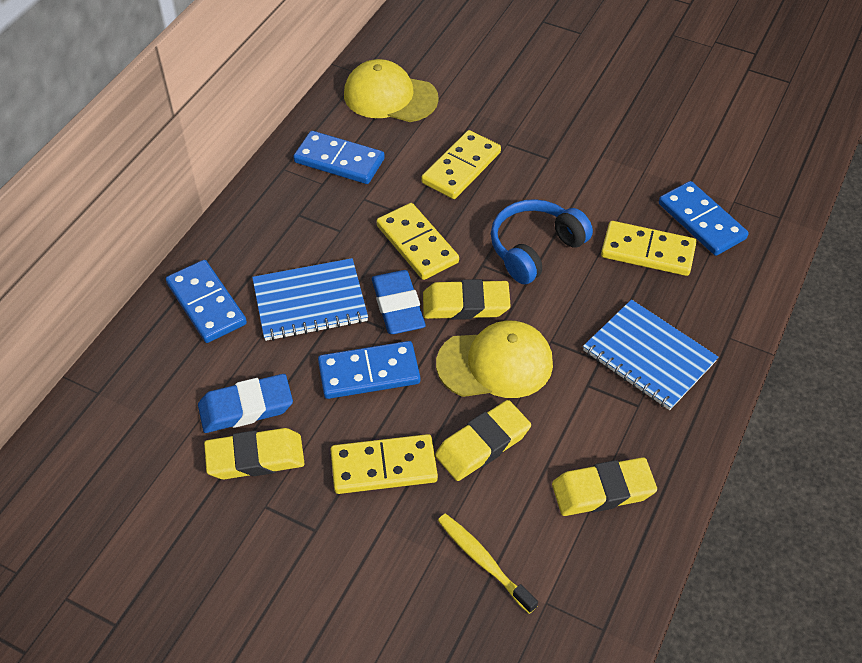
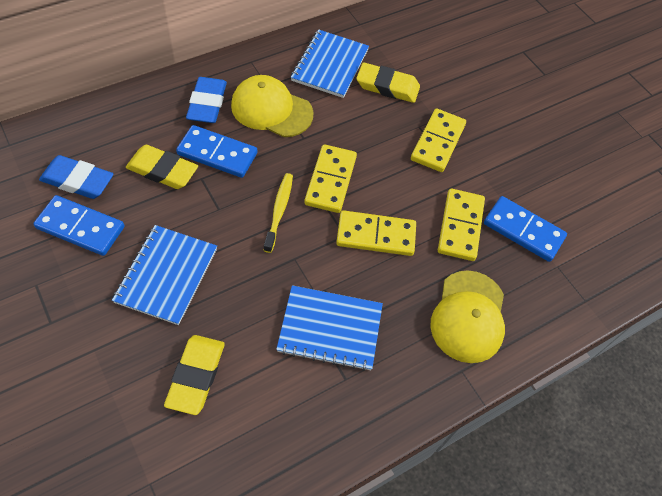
blue domino: 4 -> 3
blue headphones: 1 -> 0
blue notebook: 2 -> 3
yellow eraser: 4 -> 3

